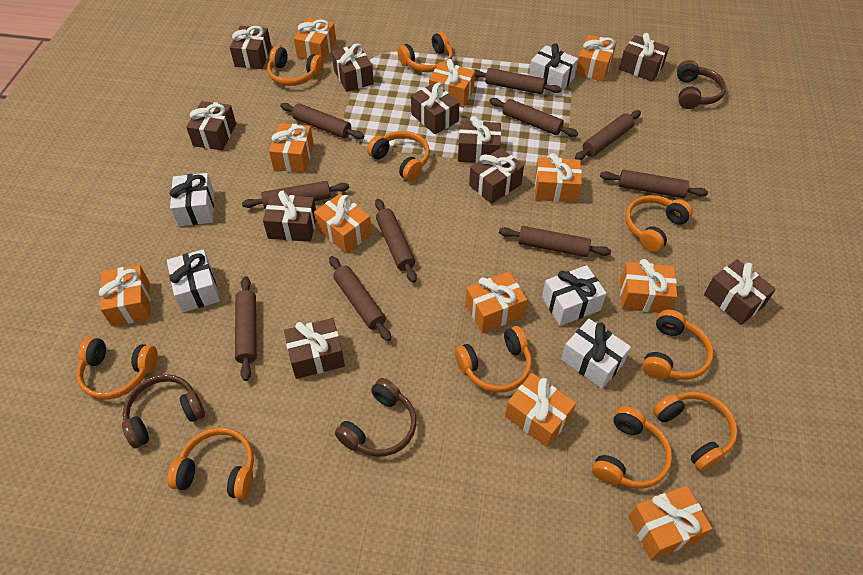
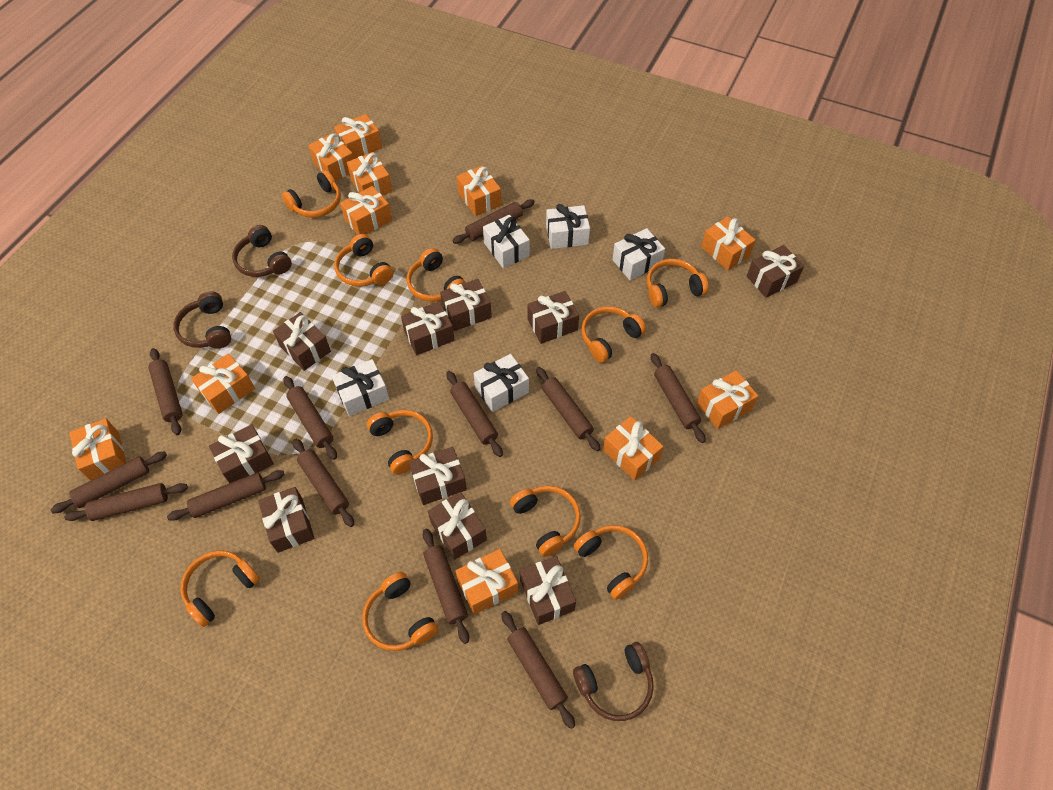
brown rolling pin: 10 -> 12

